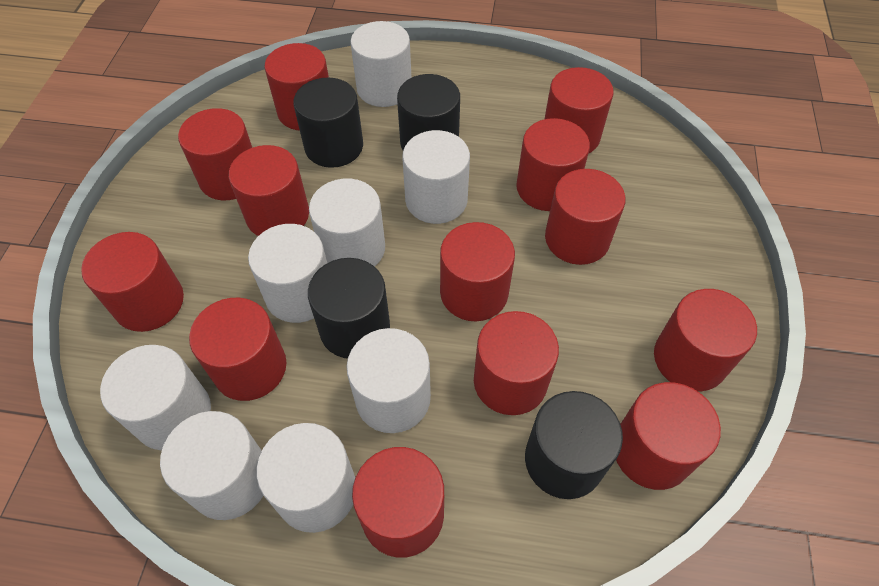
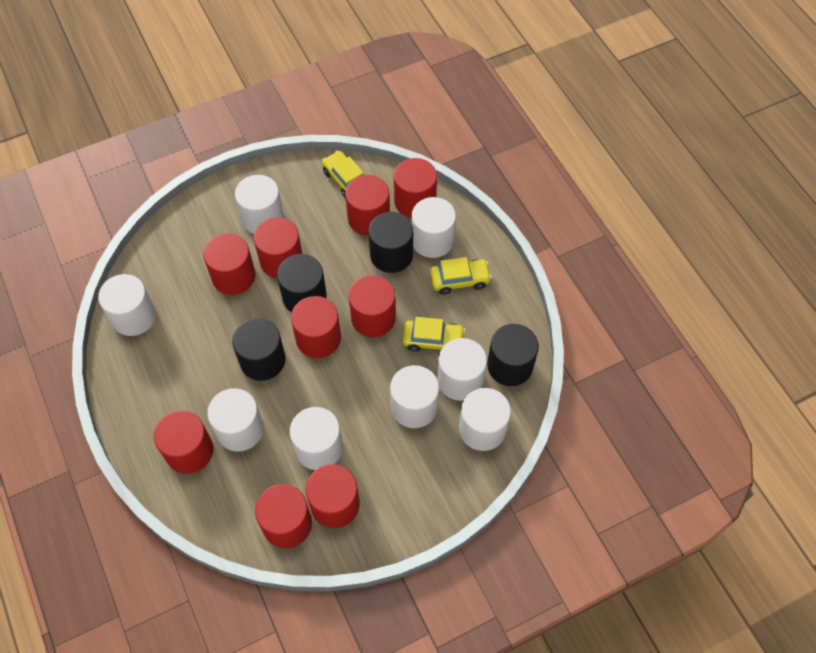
red cylinder: 13 -> 9
yellow car: 0 -> 3

